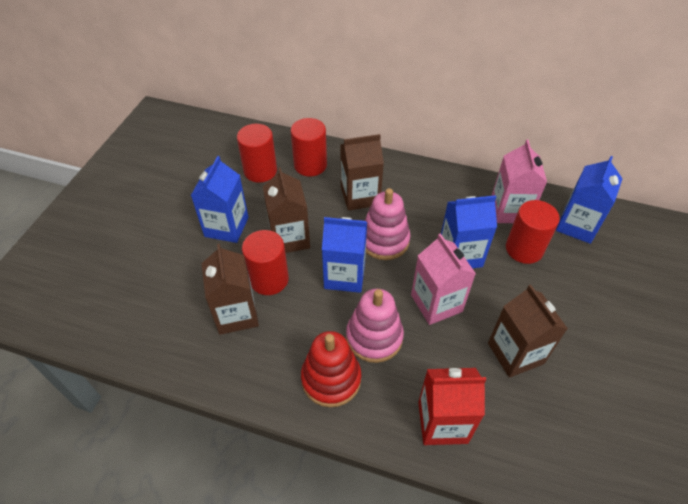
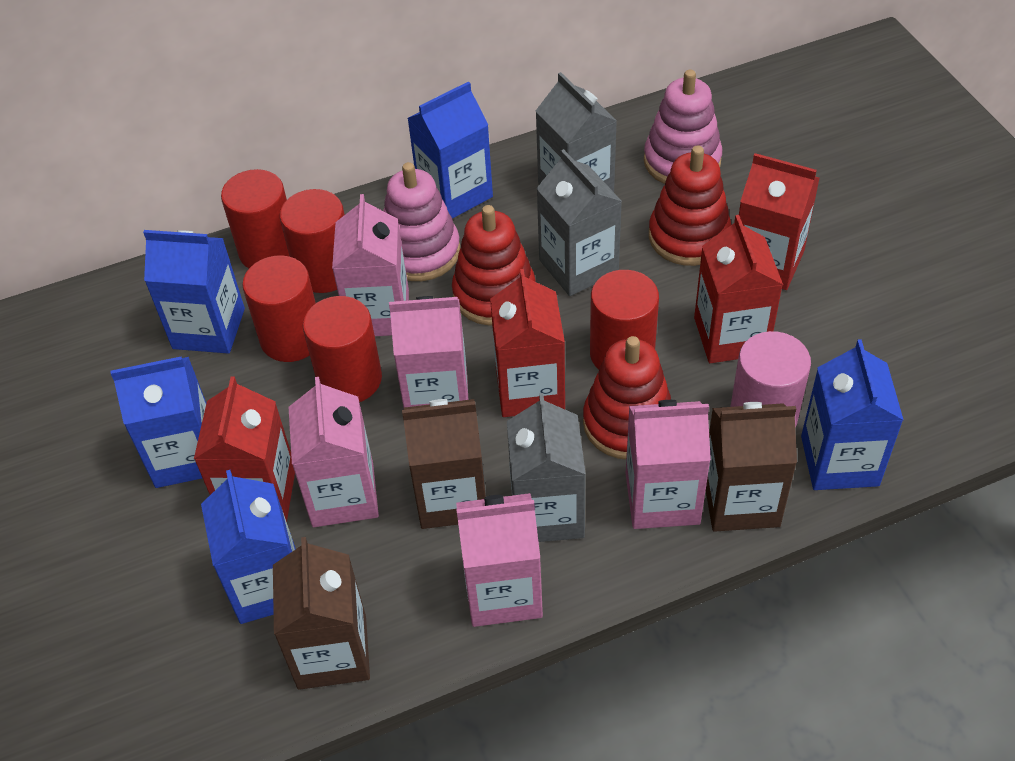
blue carton: 4 -> 5
brown carton: 4 -> 3
grey carton: 0 -> 3
pink carton: 2 -> 5
pink cylinder: 0 -> 1
red carton: 1 -> 4
red cylinder: 4 -> 5
red stacking toy: 1 -> 3

